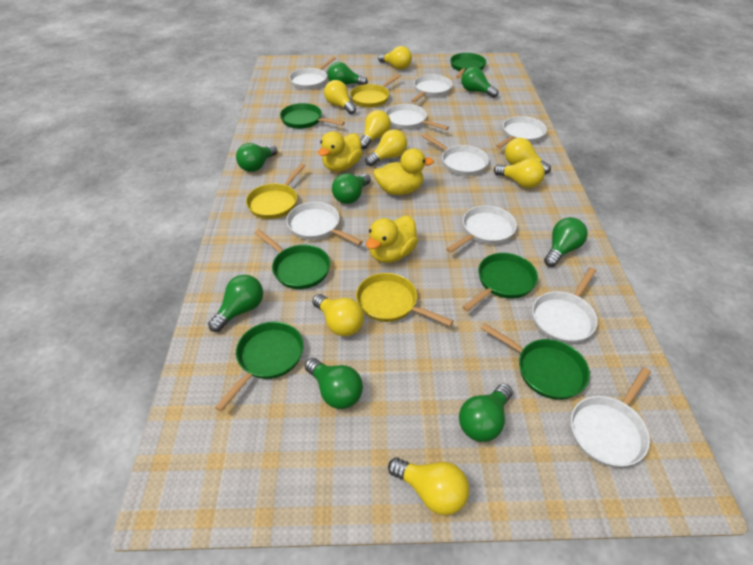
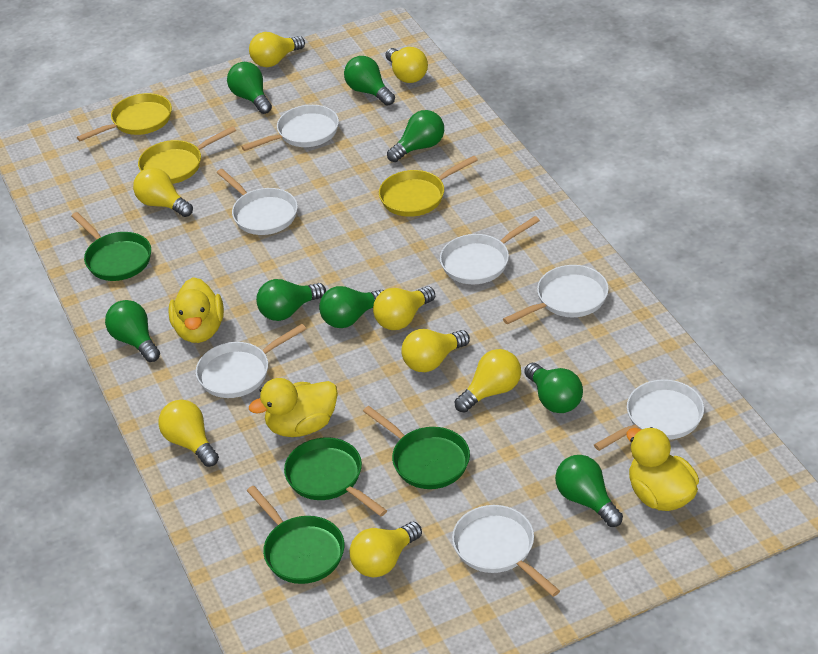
green pan: 6 -> 4
white pan: 9 -> 7

